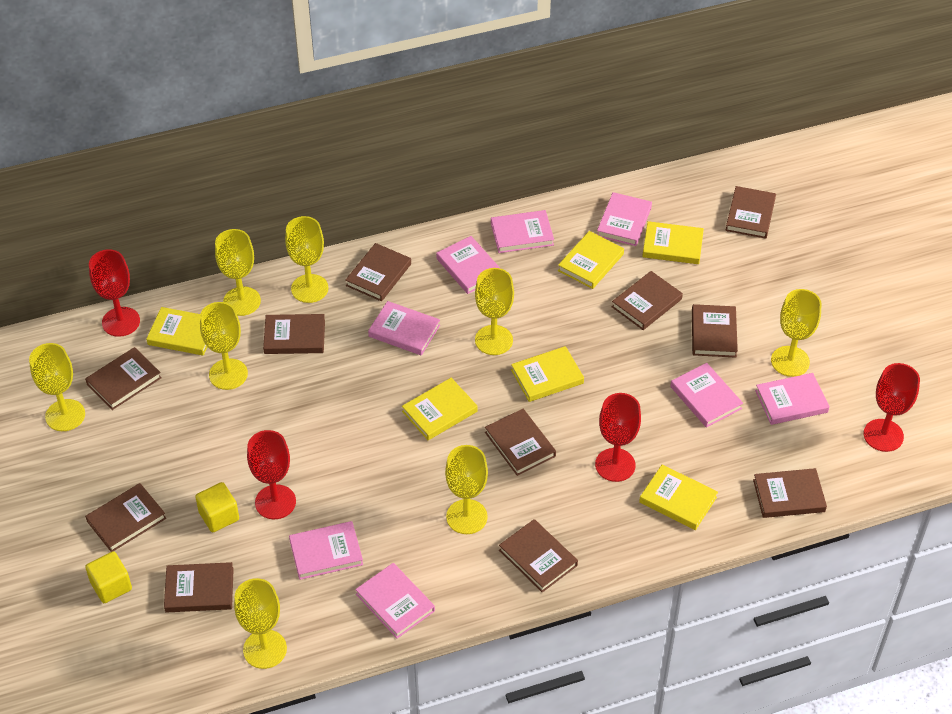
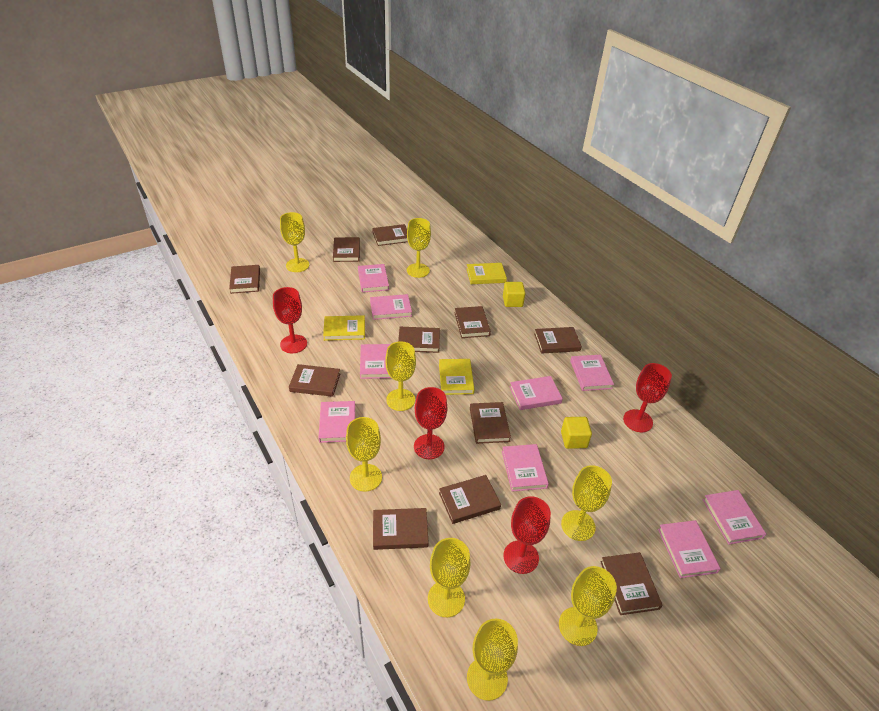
pink book: 8 -> 9
yellow book: 6 -> 3

